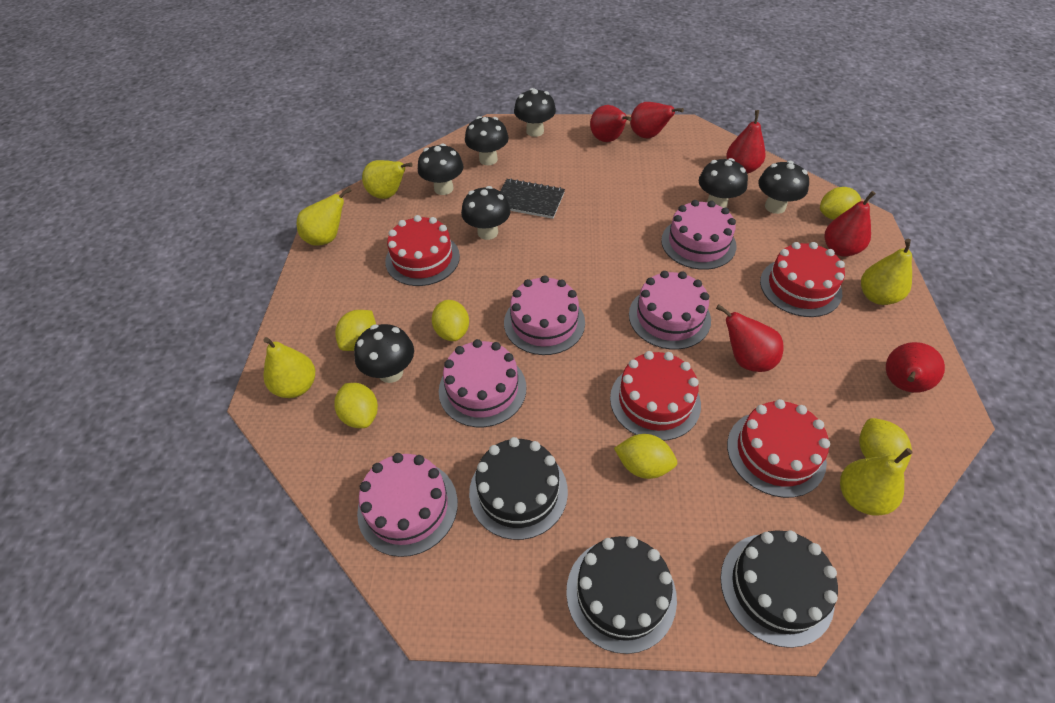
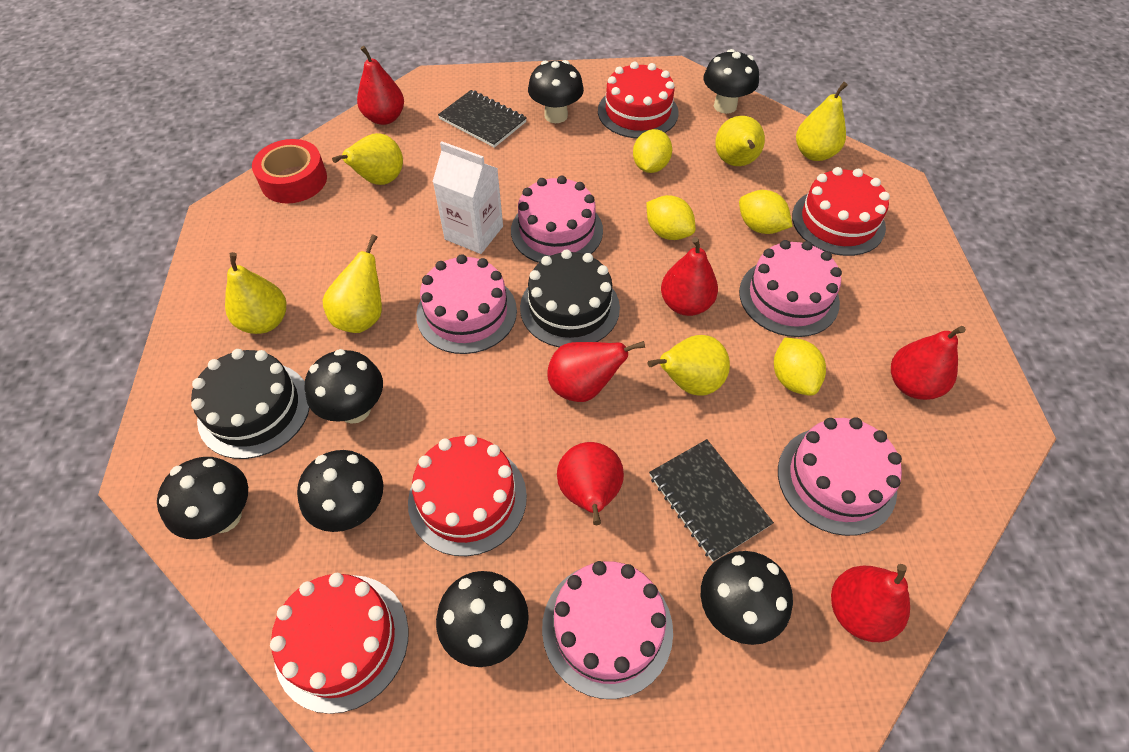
black cake: 3 -> 2
black notebook: 1 -> 2
red tape: 0 -> 1
white carton: 0 -> 1
yellow lemon: 6 -> 4
yellow pear: 5 -> 6

